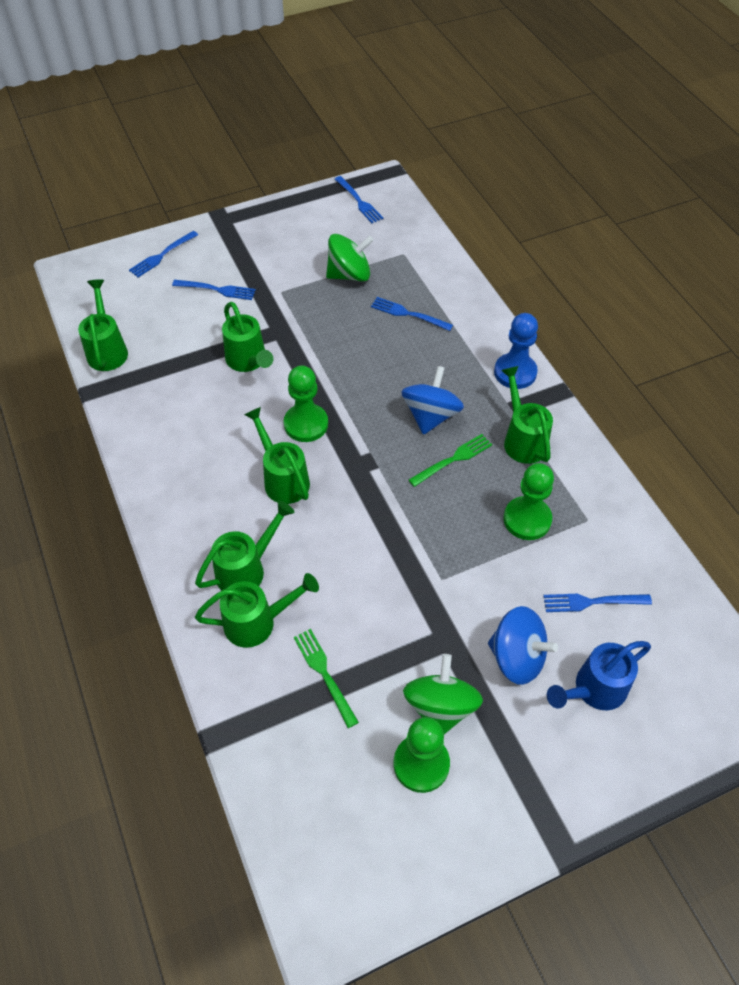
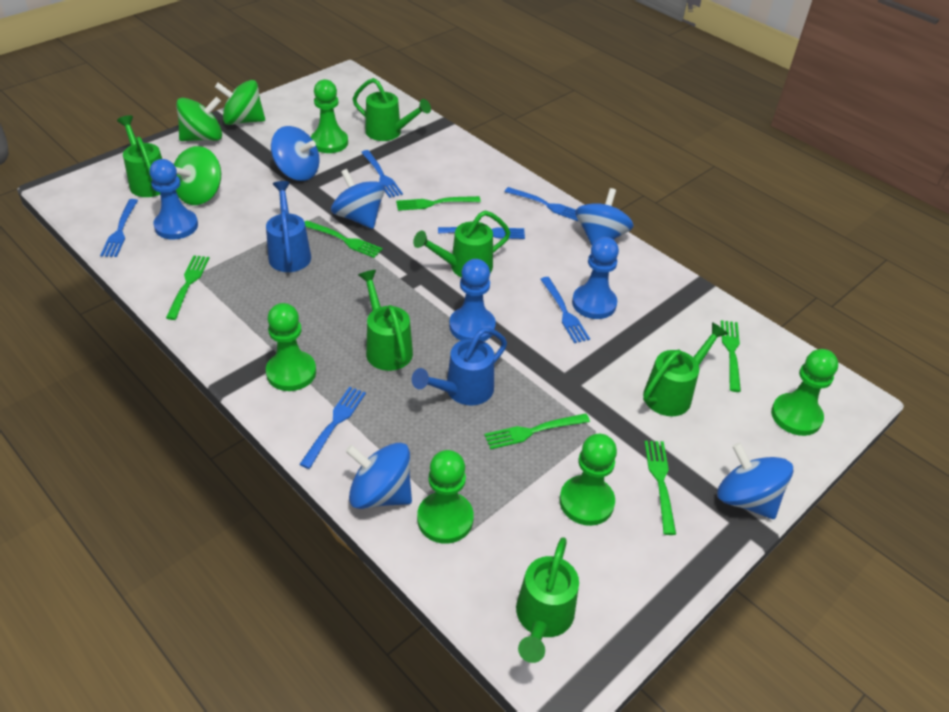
blue fork: 5 -> 6
blue pawn: 1 -> 3
blue spinning top: 2 -> 5
blue watering can: 1 -> 2
green fork: 2 -> 6
green pawn: 3 -> 5
green spinning top: 2 -> 3

